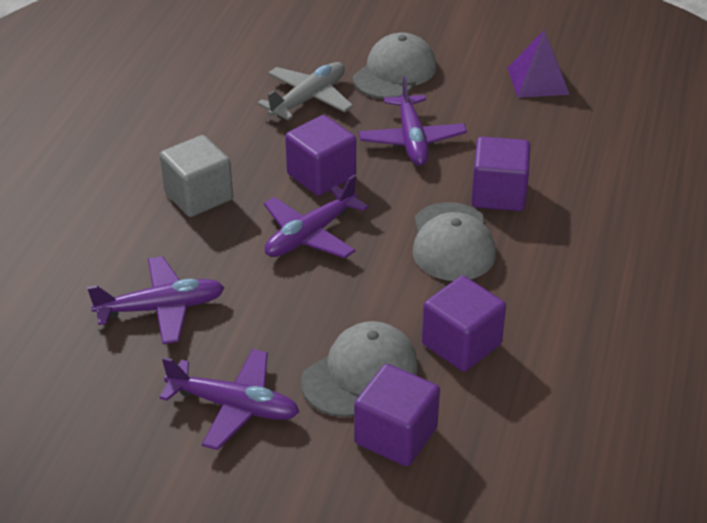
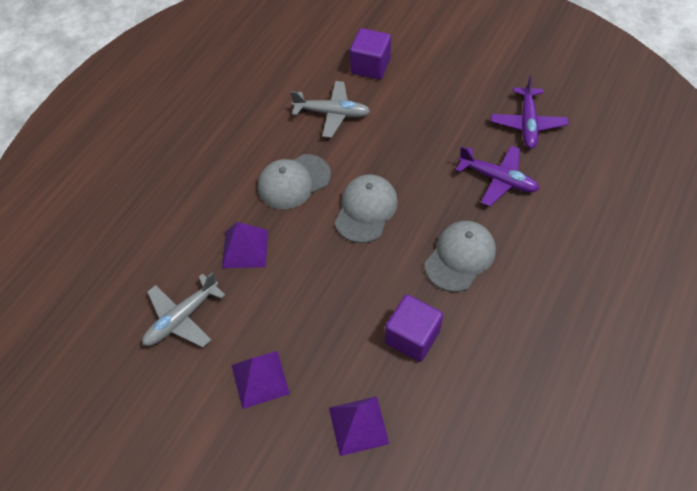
grey cube: 1 -> 0
grey plane: 1 -> 2
purple cube: 4 -> 2
purple plane: 4 -> 2
purple pyramid: 1 -> 3

